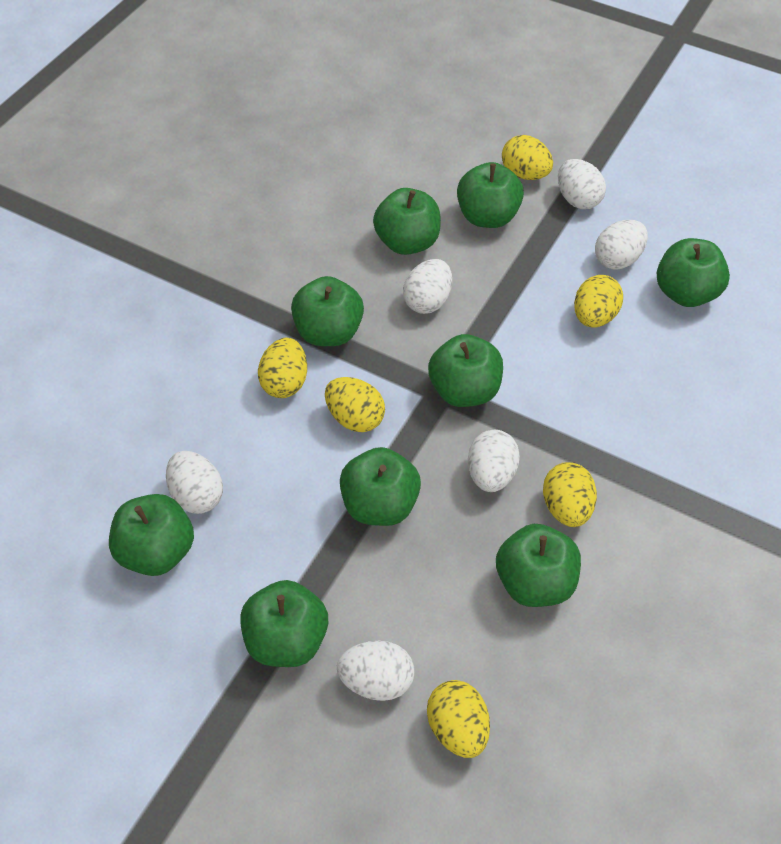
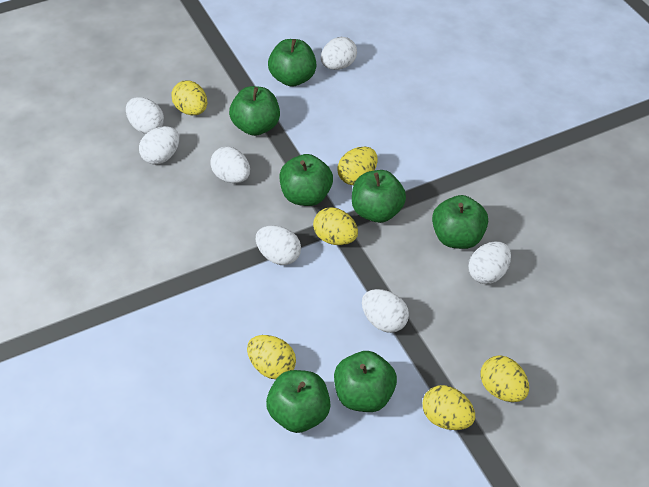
green apple: 9 -> 7
white egg: 6 -> 7

